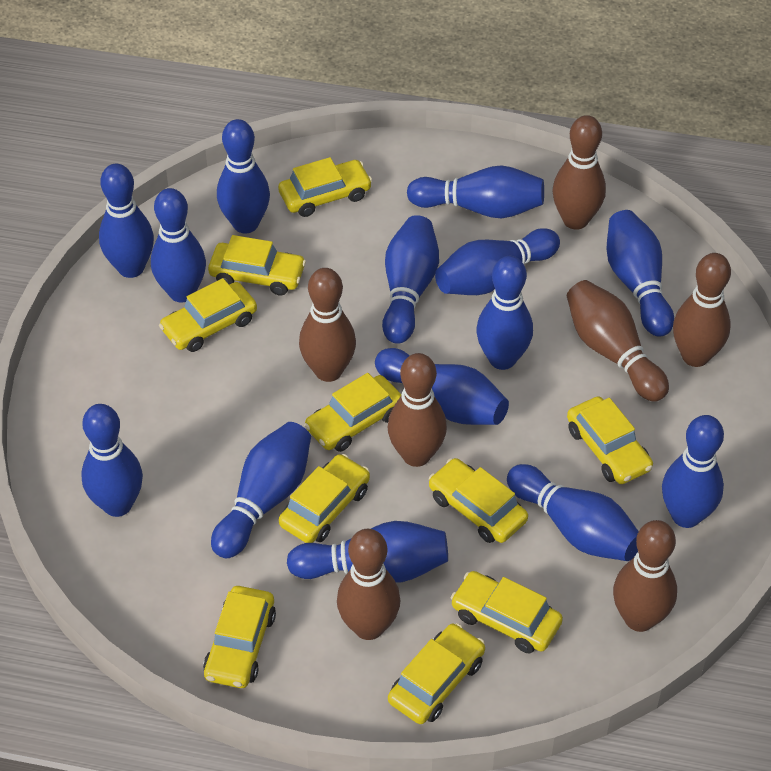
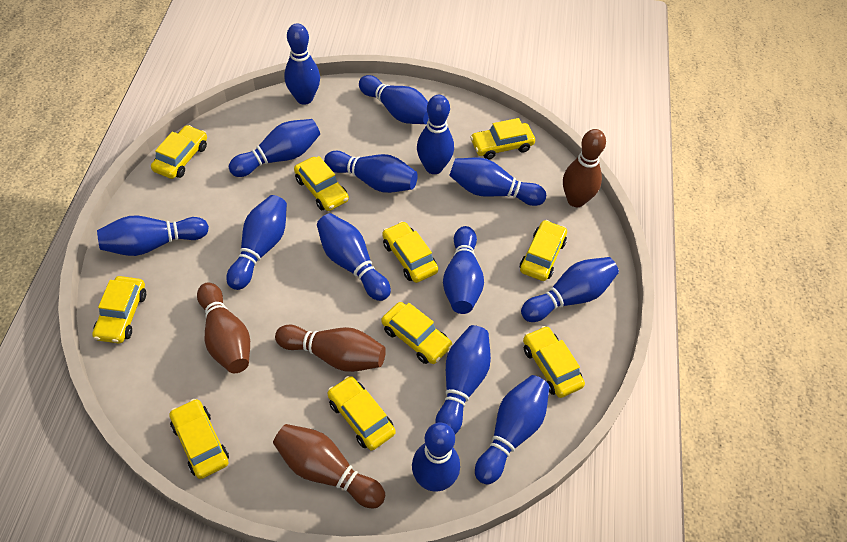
brown bowling pin: 7 -> 4

